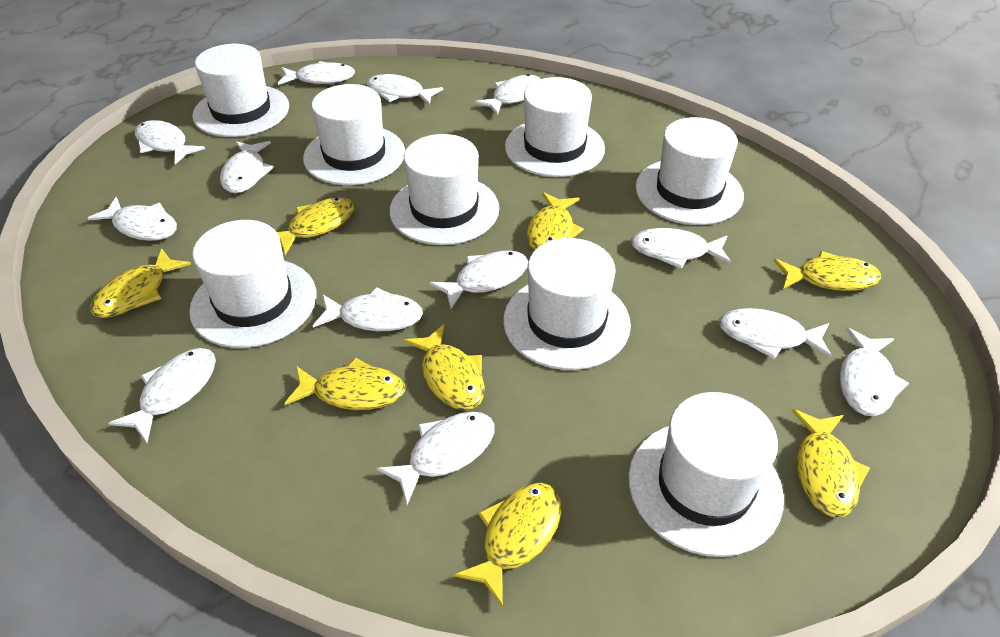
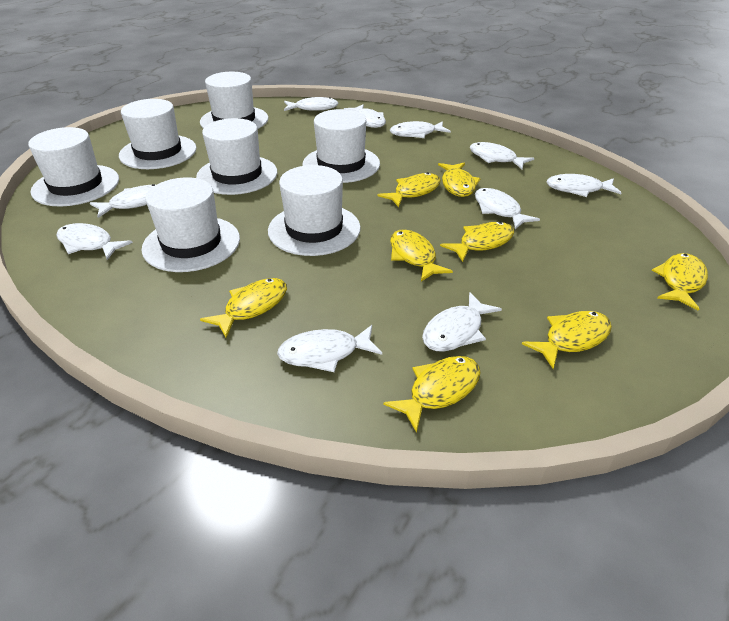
white fish: 13 -> 10
white hat: 8 -> 7

